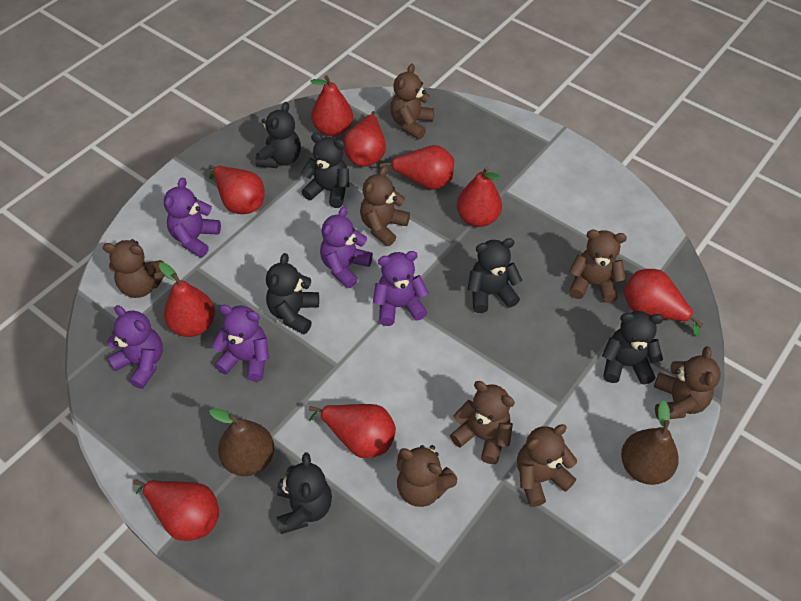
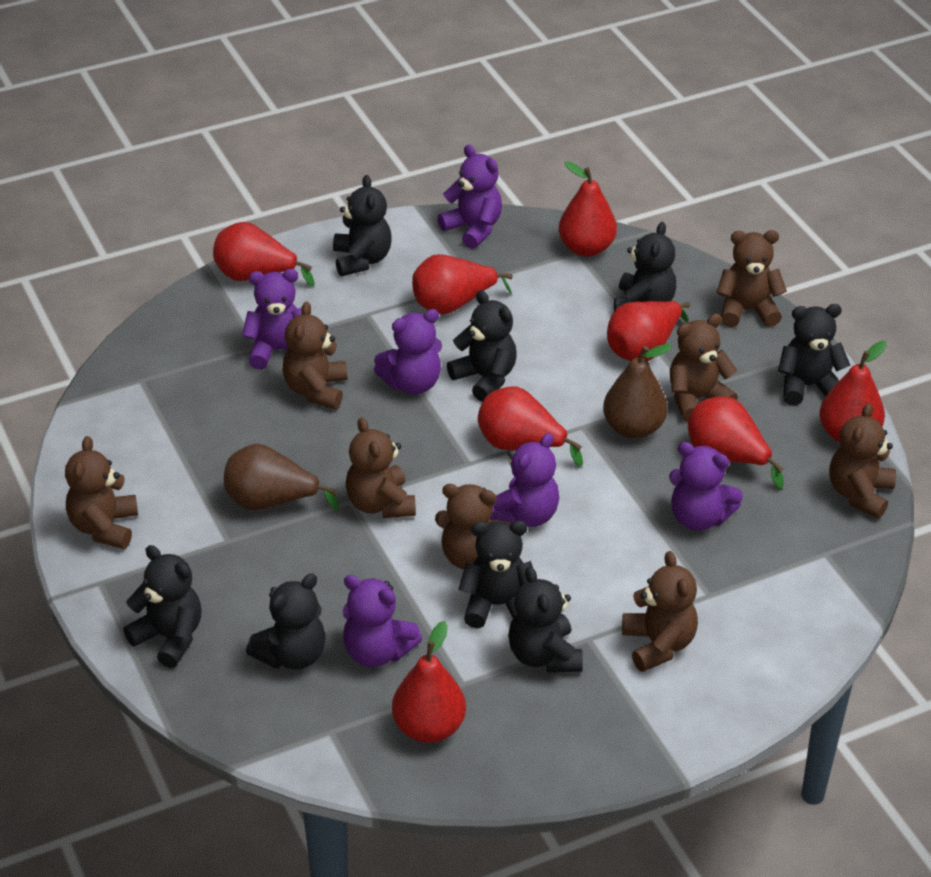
black teddy bear: 6 -> 8
purple teddy bear: 5 -> 6
red pear: 9 -> 8

